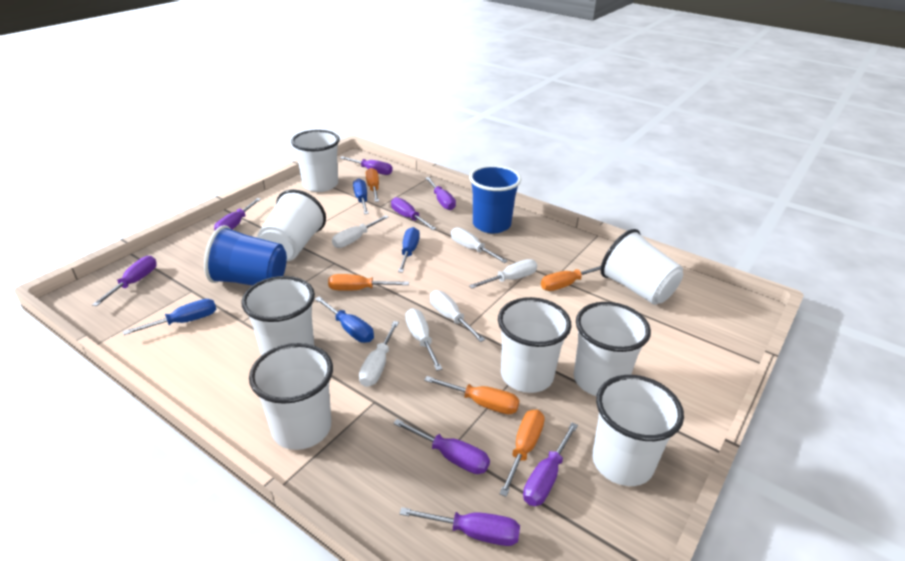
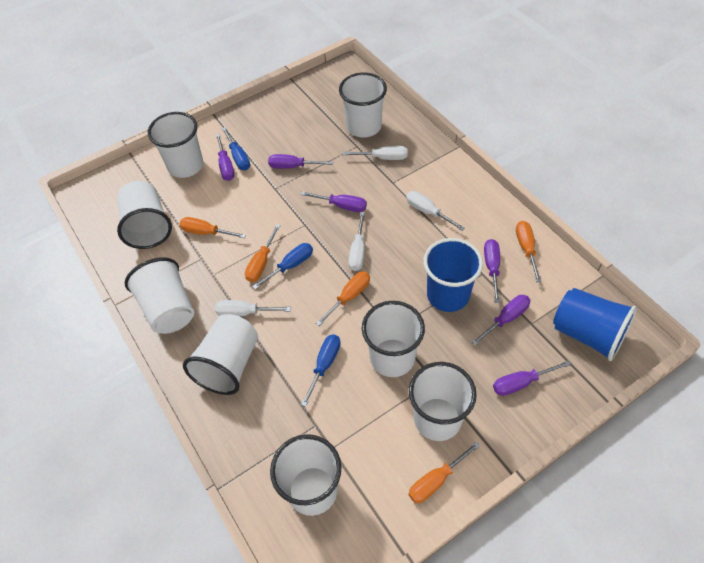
blue screwdriver: 4 -> 3
purple screwdriver: 8 -> 6
white screwdriver: 6 -> 4

